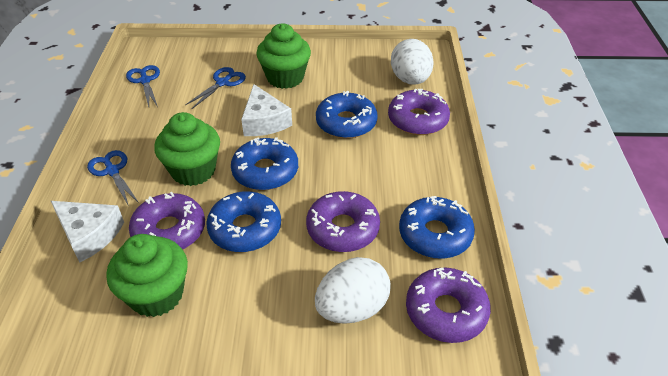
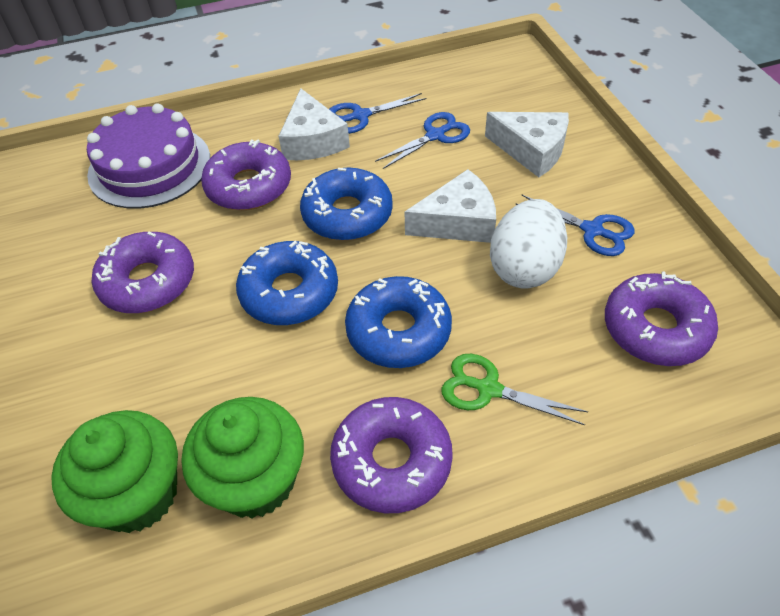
blue donut: 4 -> 3
green cupcake: 3 -> 2
green scissors: 0 -> 1
purple cake: 0 -> 1
white cheese: 2 -> 3
white egg: 2 -> 1

